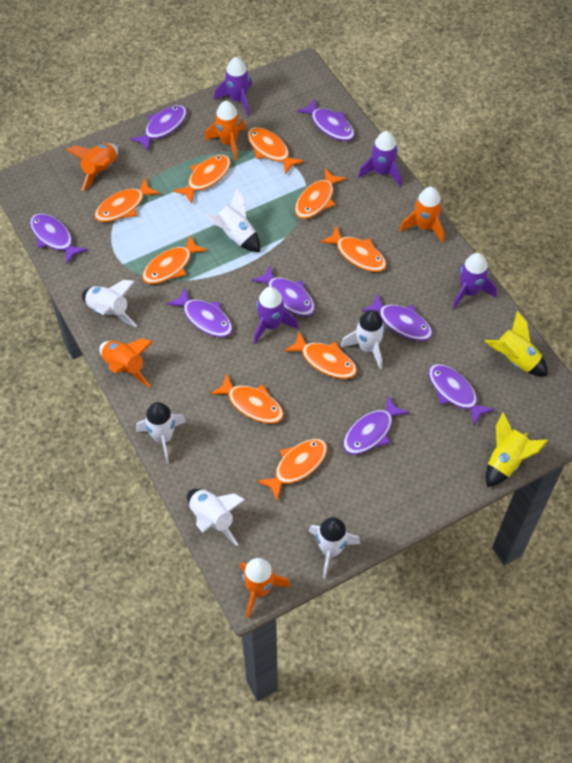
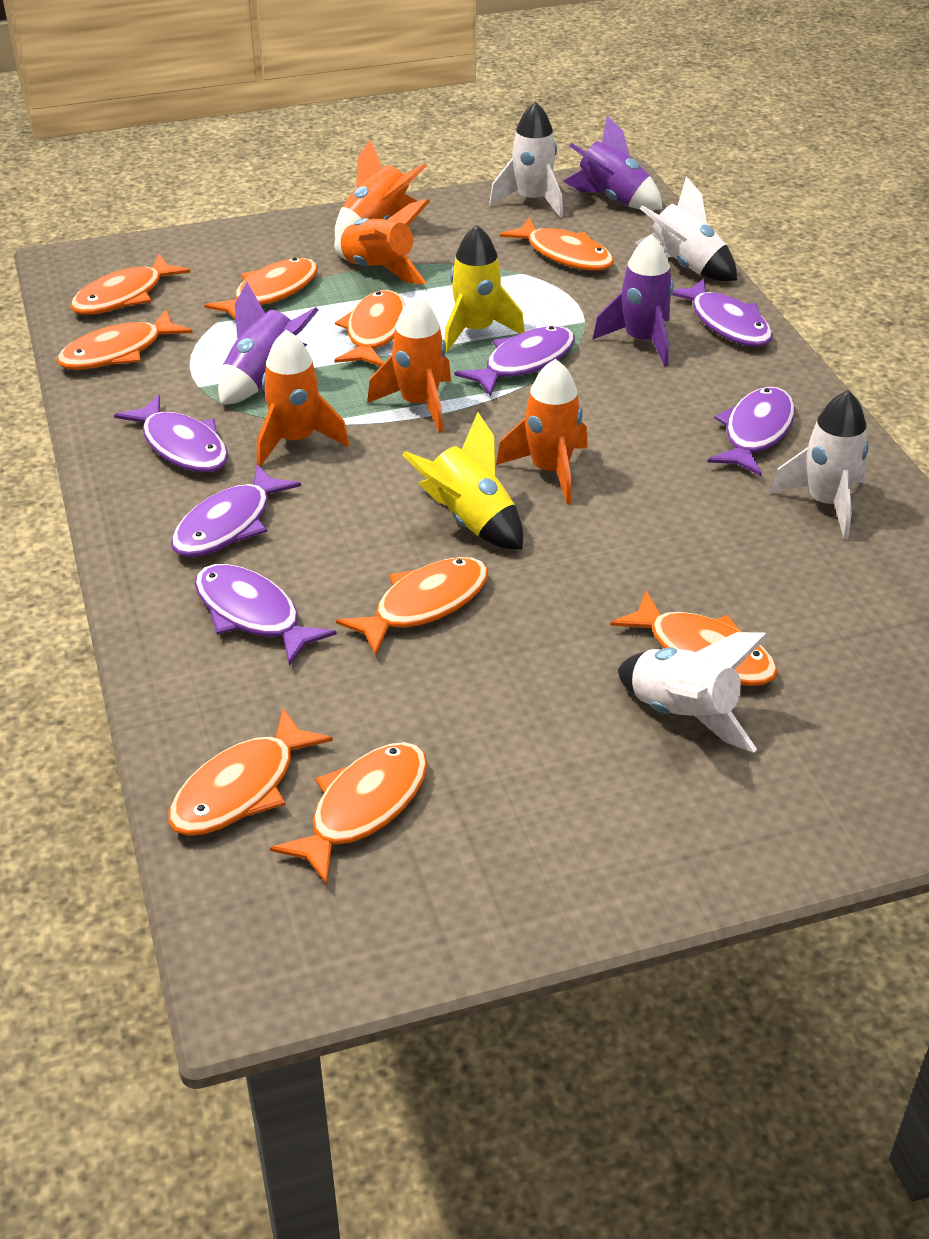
purple fish: 8 -> 6
purple rocket: 4 -> 3
white rocket: 6 -> 4

